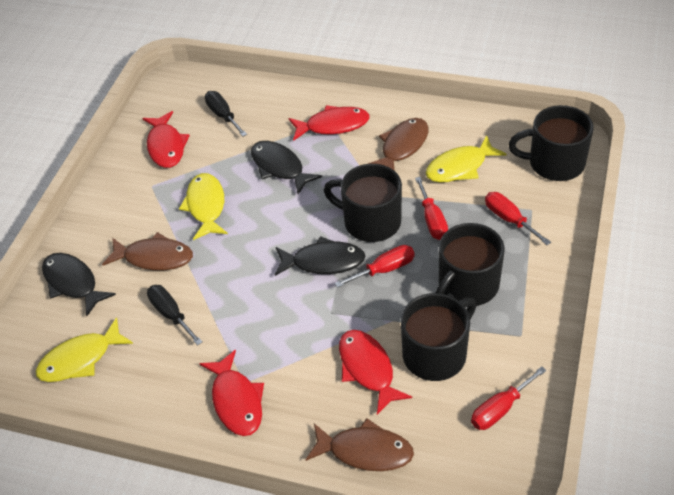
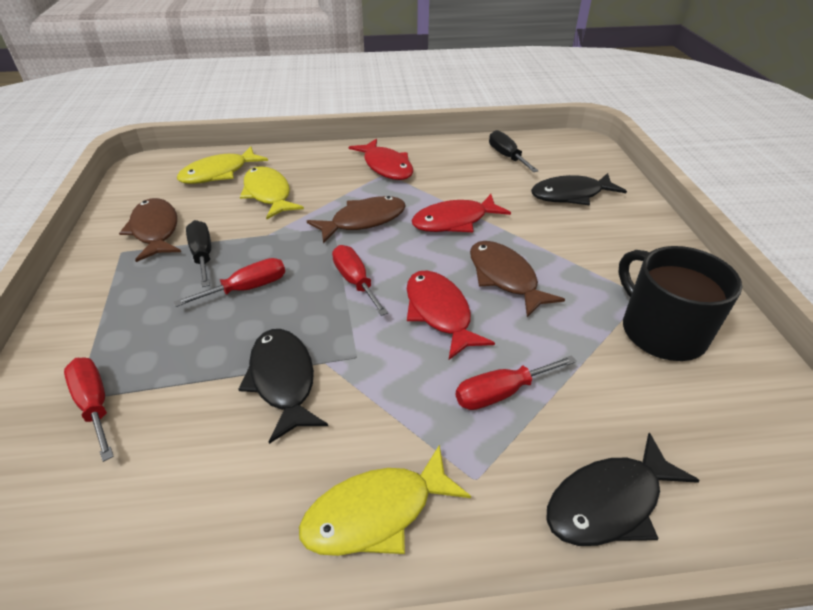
black mug: 4 -> 1
red fish: 4 -> 3

